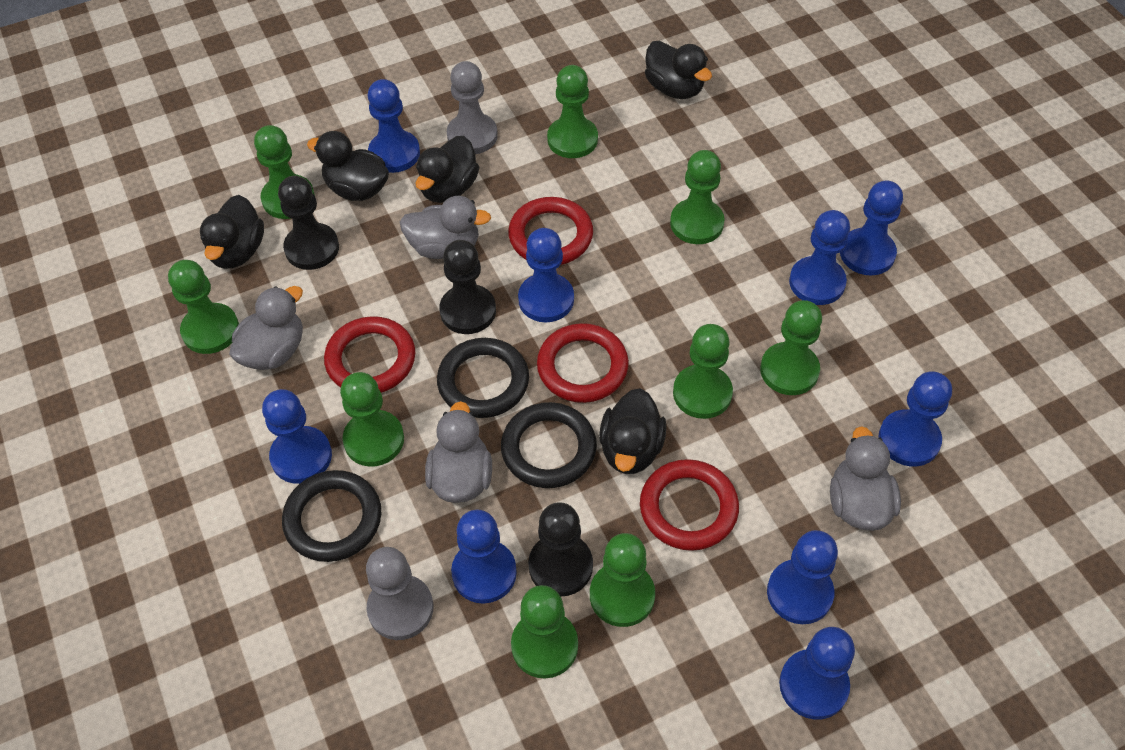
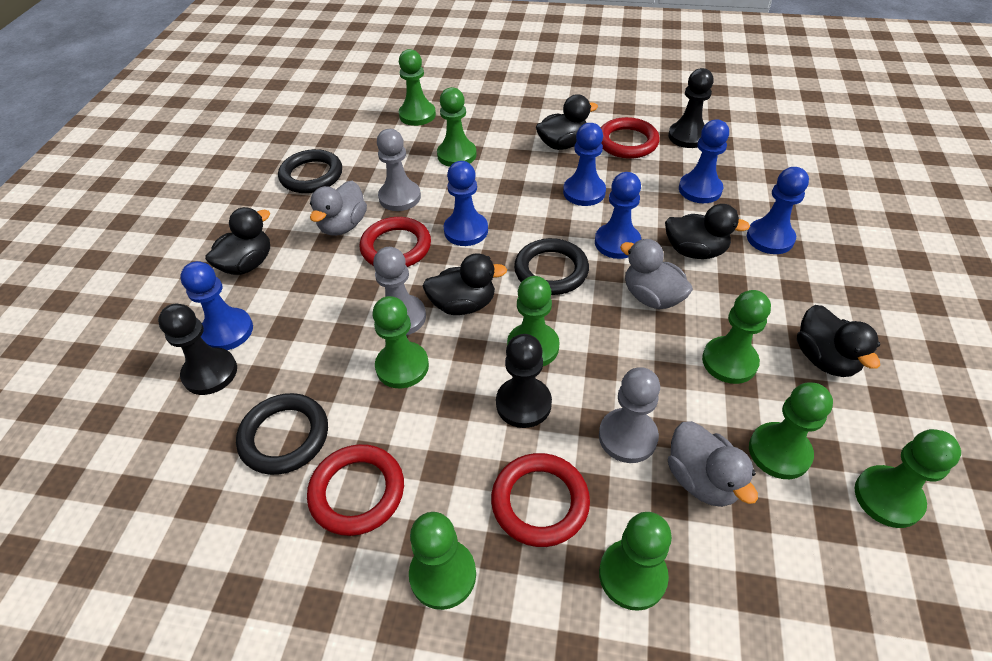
blue pawn: 9 -> 6
grey duck: 4 -> 3
grey pawn: 2 -> 3

